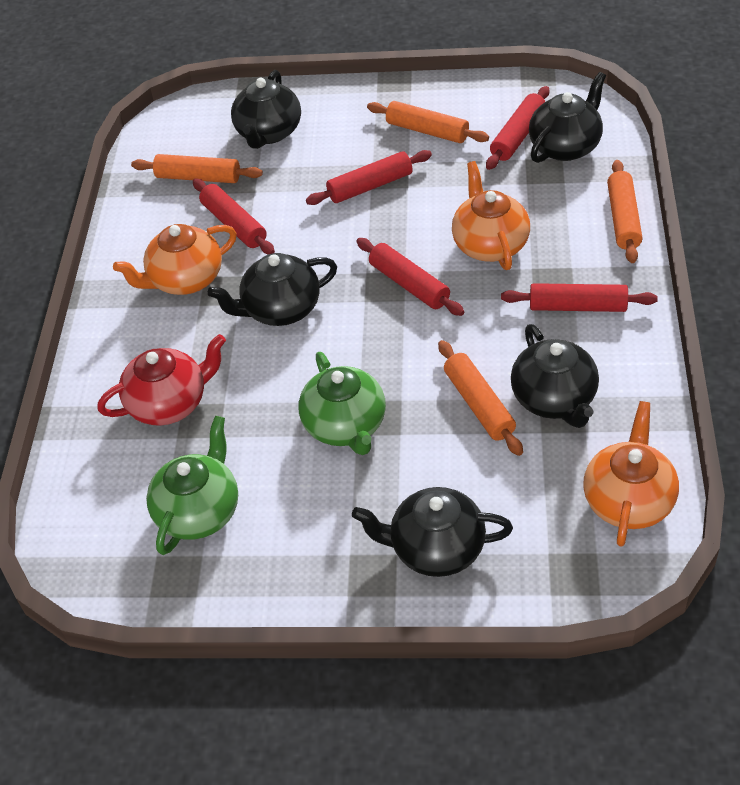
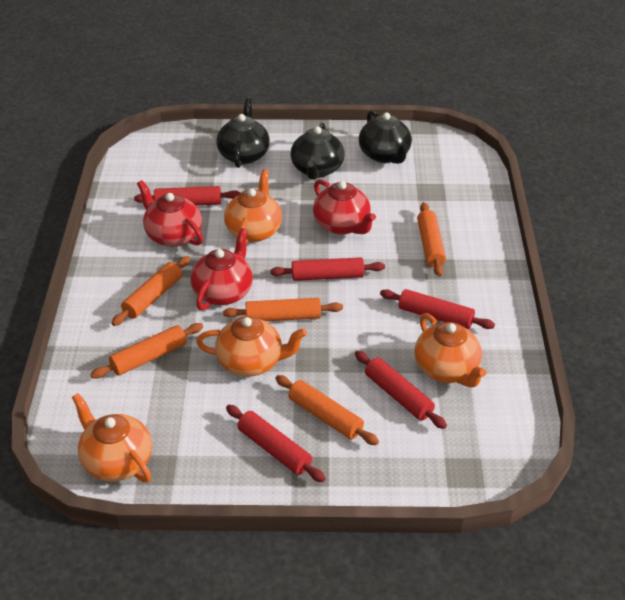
black teapot: 5 -> 3
green teapot: 2 -> 0
orange rolling pin: 4 -> 5
orange teapot: 3 -> 4
red teapot: 1 -> 3

